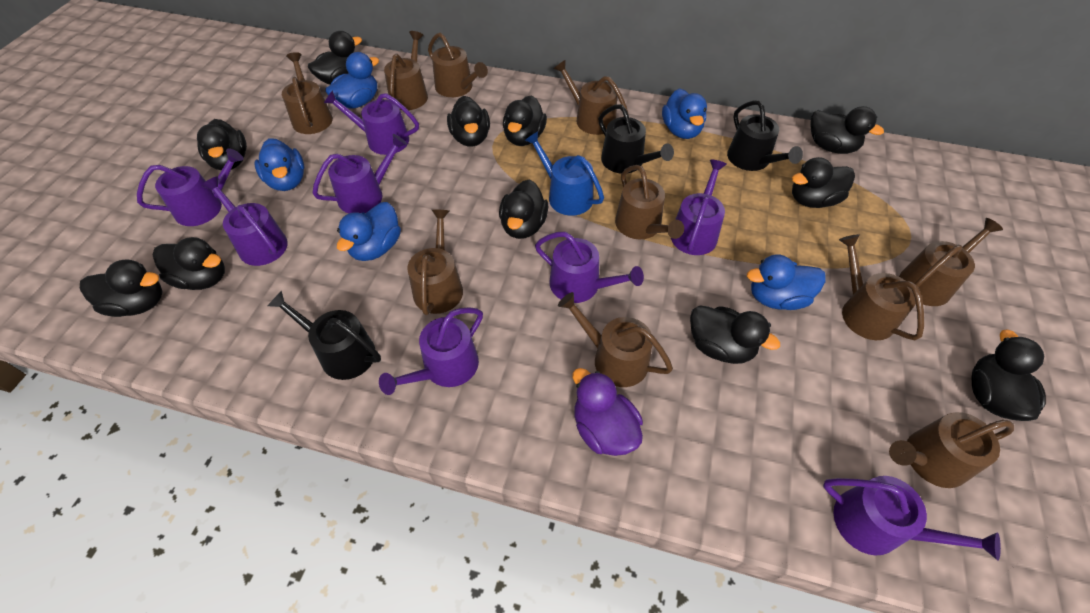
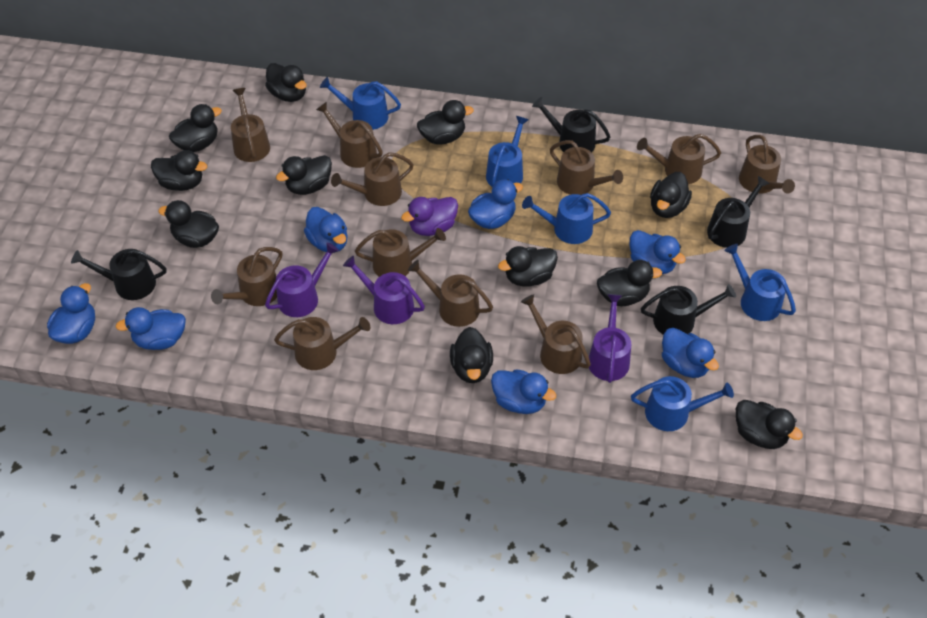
black watering can: 3 -> 4
blue duck: 5 -> 7
blue watering can: 1 -> 5
brown watering can: 10 -> 11
purple watering can: 8 -> 3

